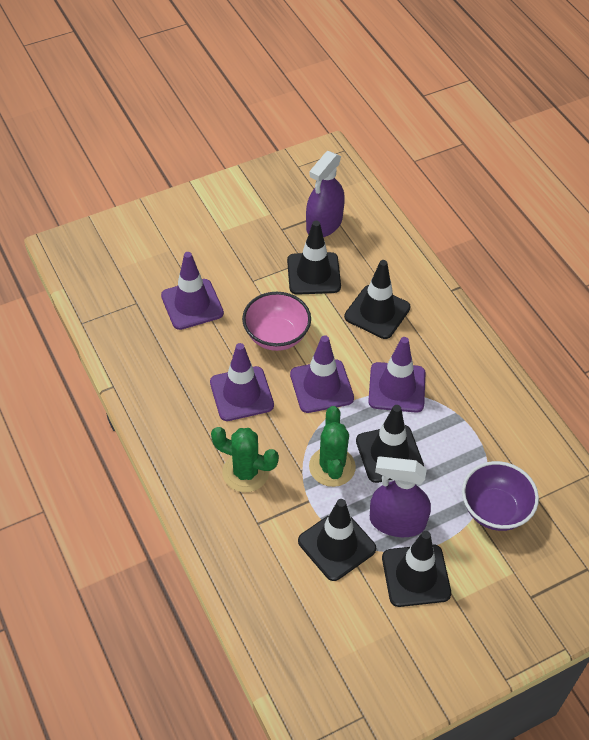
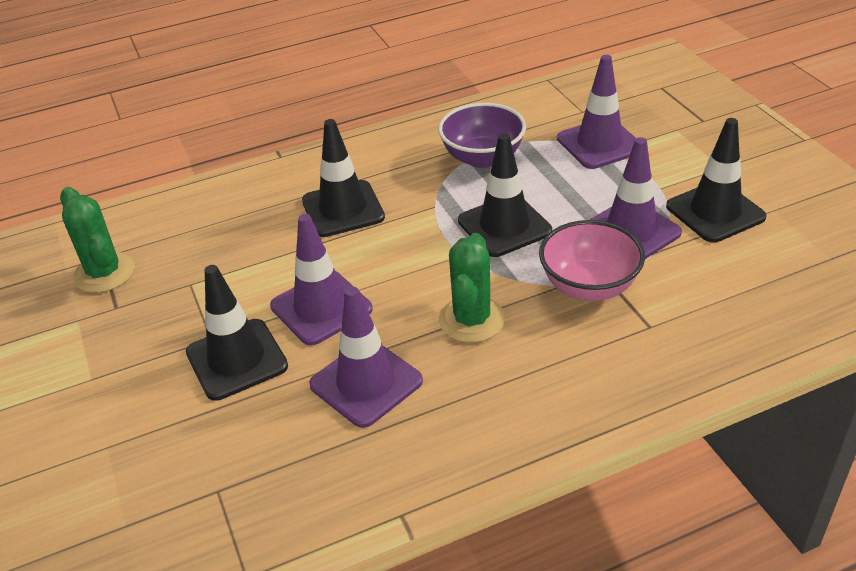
black traffic cone: 5 -> 4
purple spray bottle: 2 -> 0

